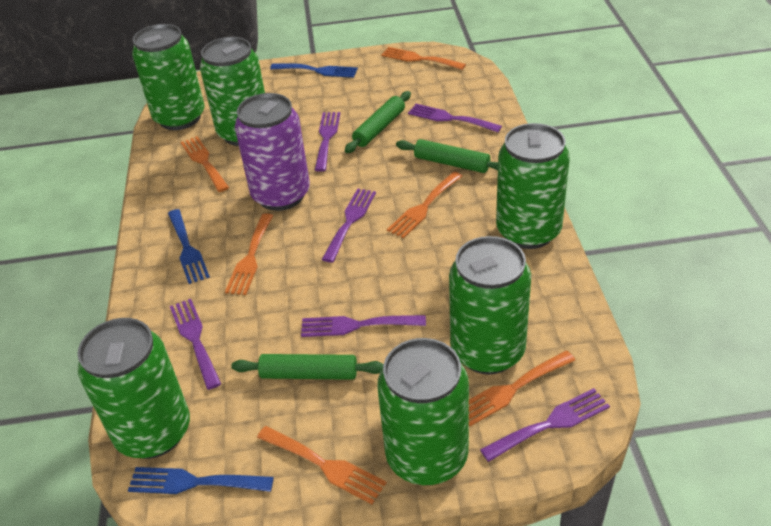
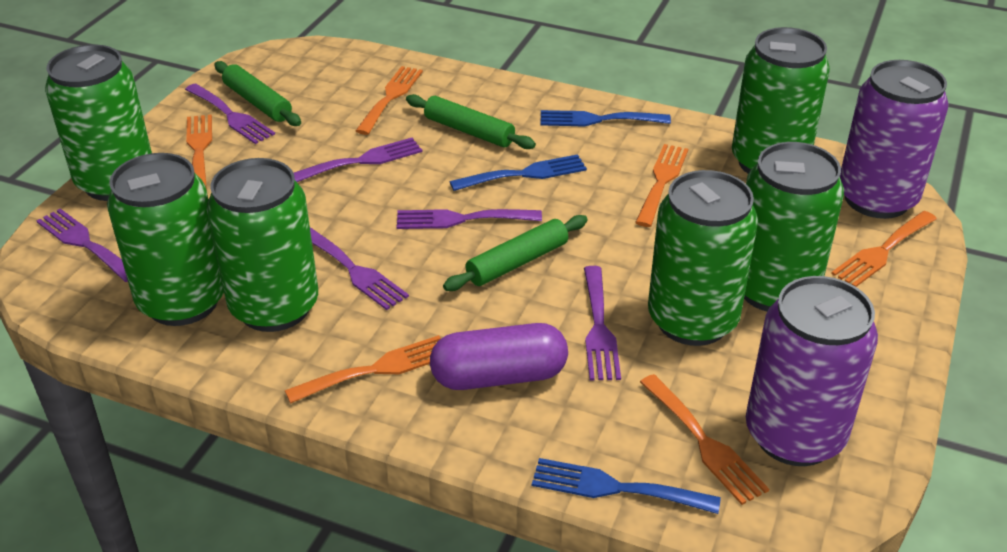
purple can: 1 -> 2
purple capsule: 0 -> 1

